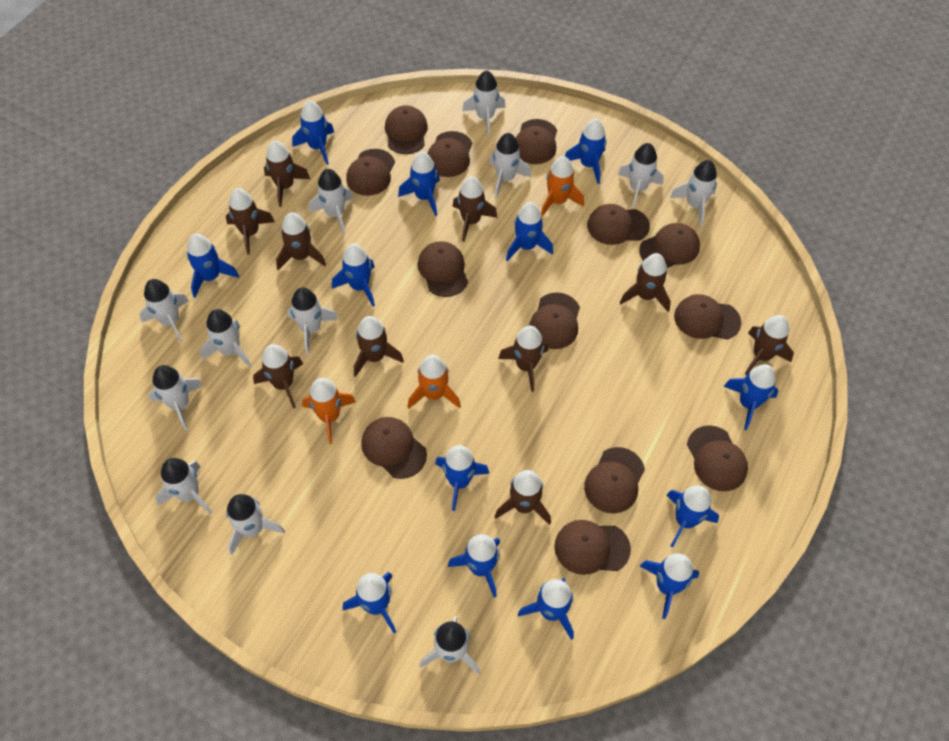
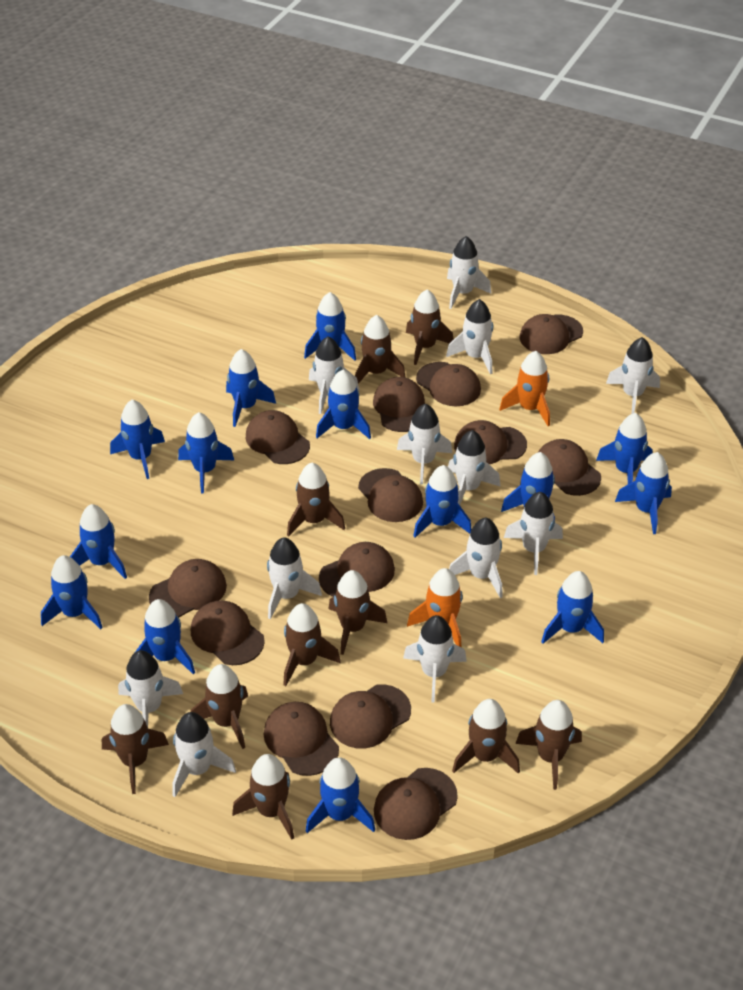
blue rocket: 13 -> 14
orange rocket: 3 -> 2

